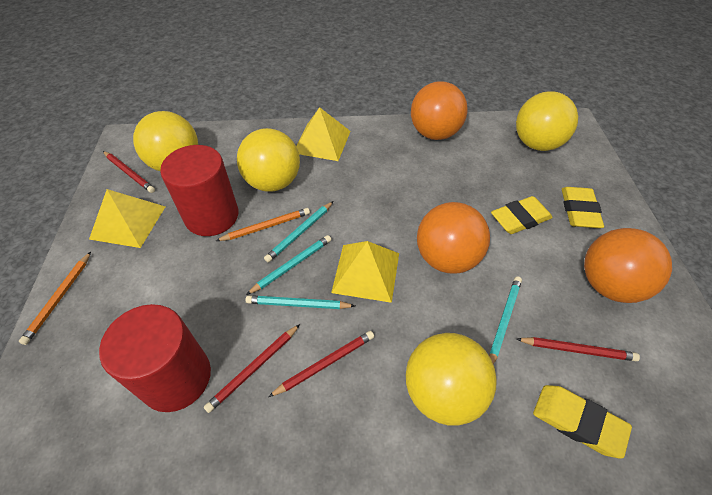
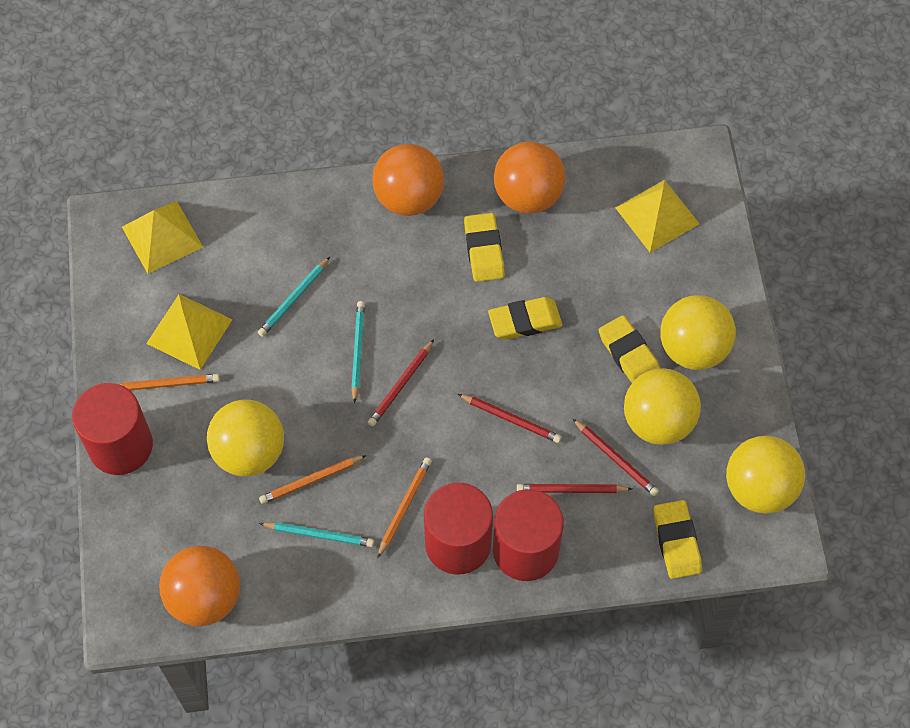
orange pencil: 2 -> 3
red cylinder: 2 -> 3
turquoise pencil: 4 -> 3
yellow eraser: 3 -> 4

